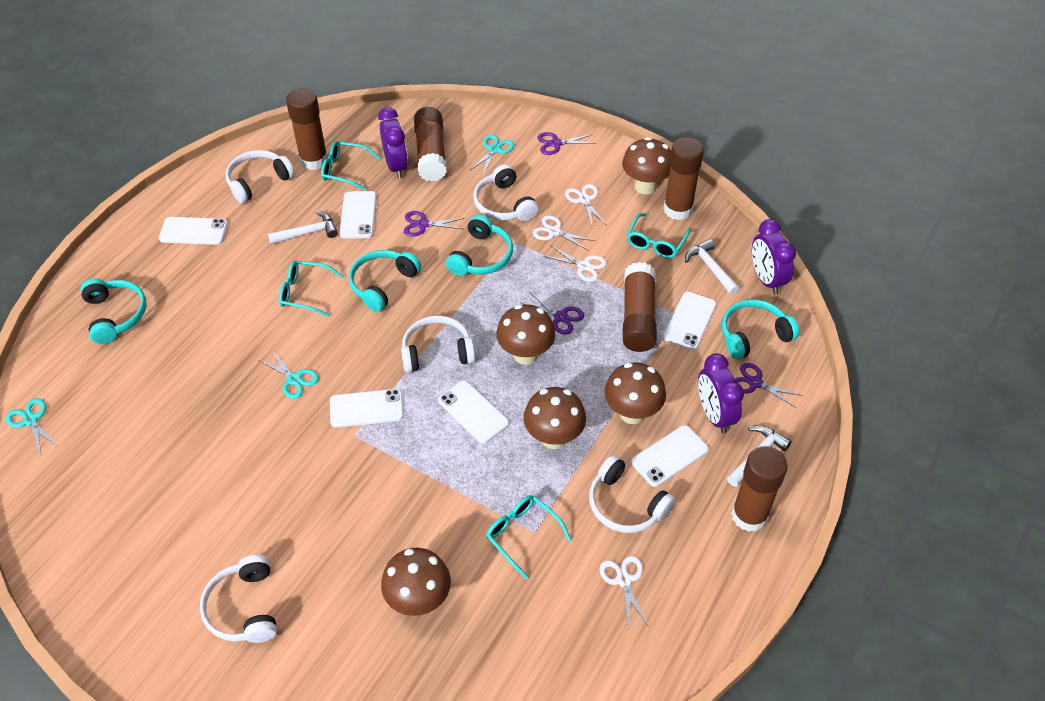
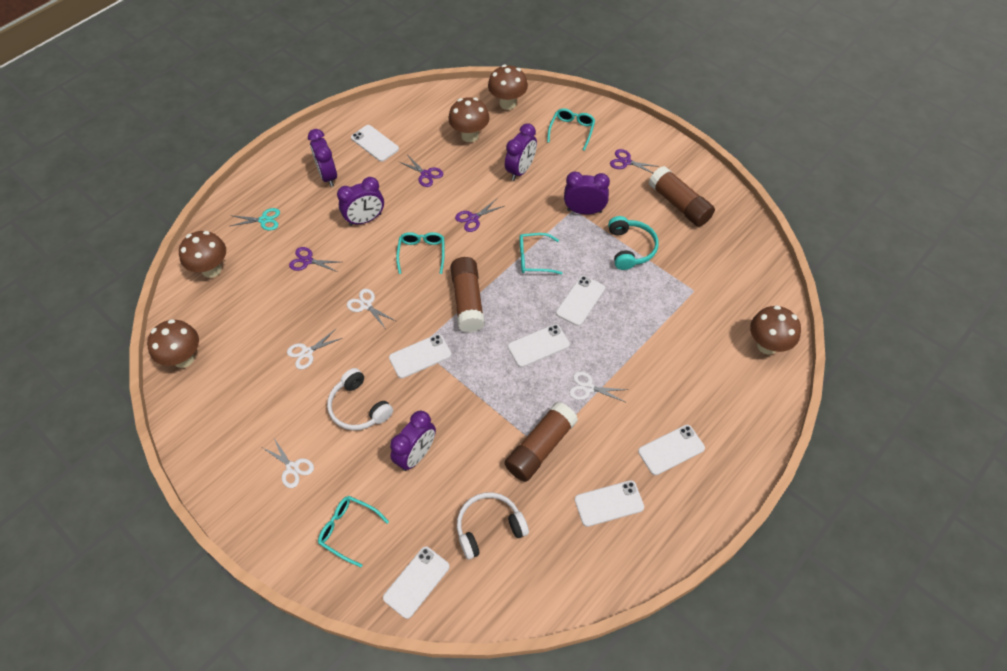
brown glue stick: 5 -> 3
purple clock: 3 -> 5
turquoise headphones: 4 -> 1
turquoise scissors: 3 -> 1
white hammer: 3 -> 0
white headphones: 5 -> 2
white phone: 6 -> 7

